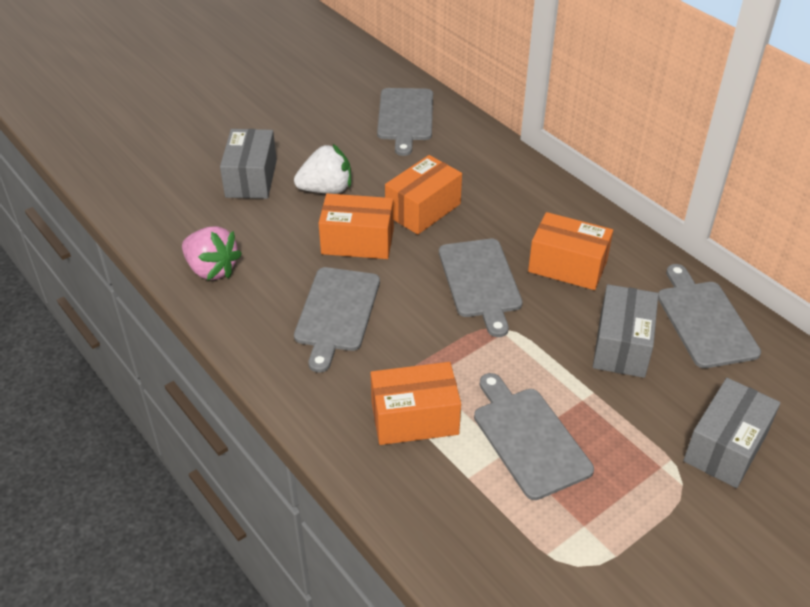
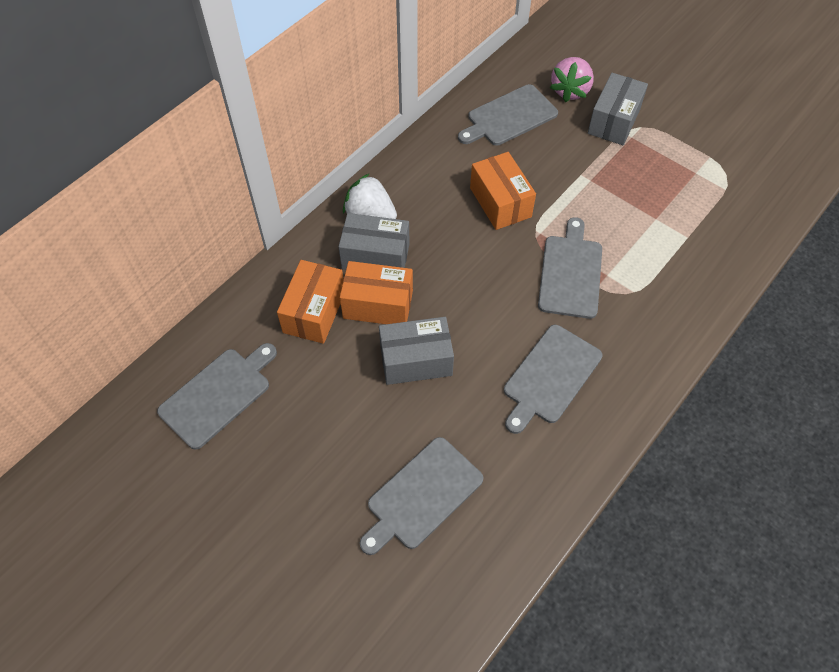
orange box: 4 -> 3

